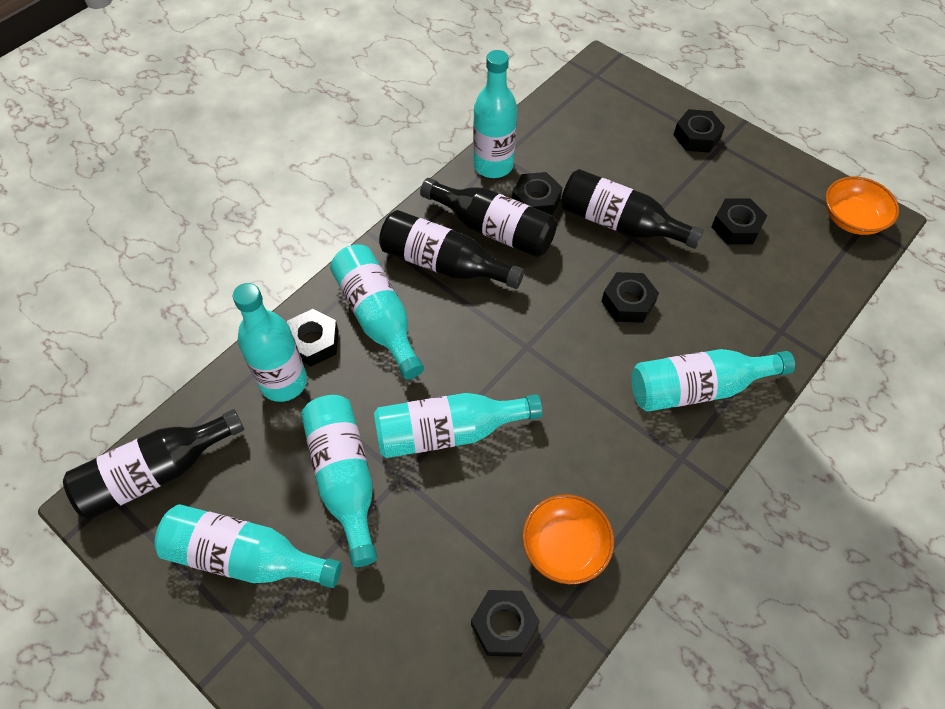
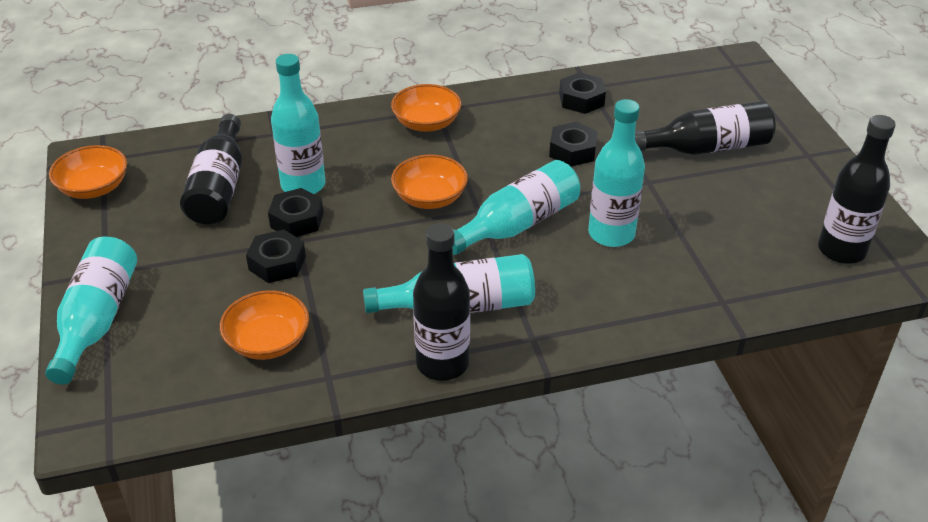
black nut: 6 -> 4
orange bowl: 2 -> 4
turquoise bottle: 7 -> 5

